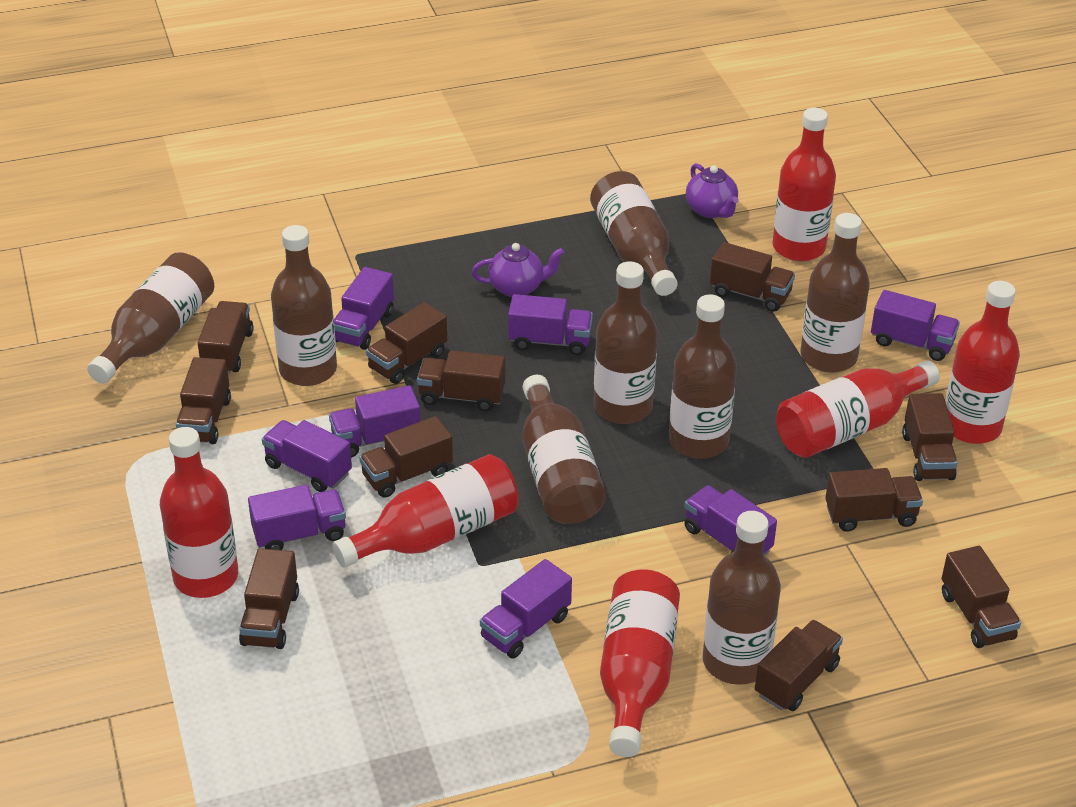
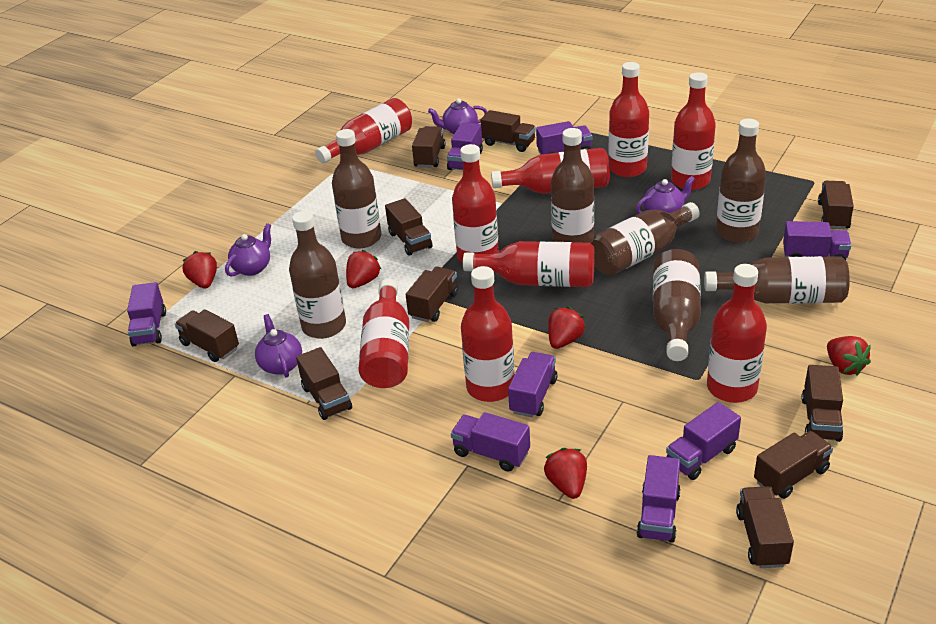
brown bottle: 8 -> 7
brown truck: 11 -> 10
purple teapot: 2 -> 4
red bottle: 6 -> 9
red strawberry: 0 -> 5

